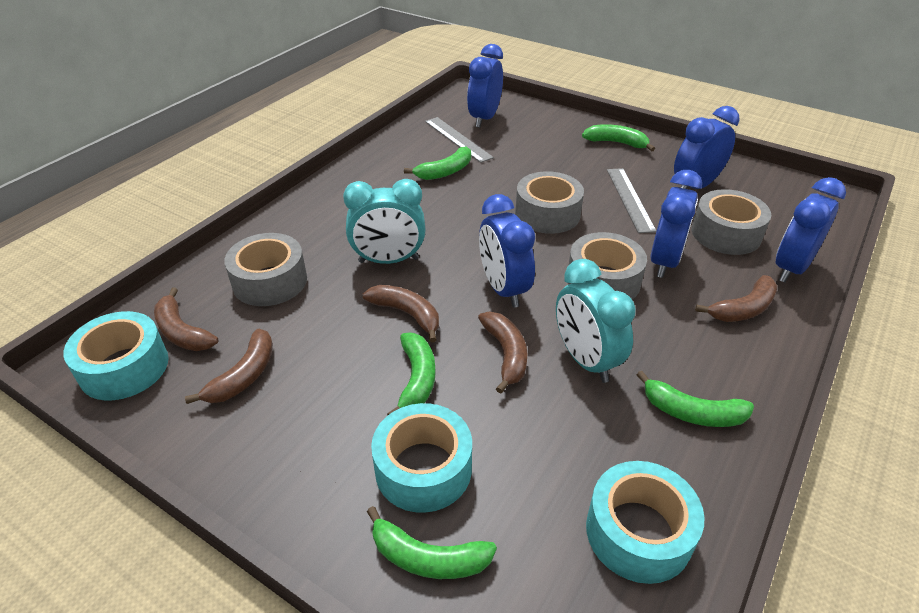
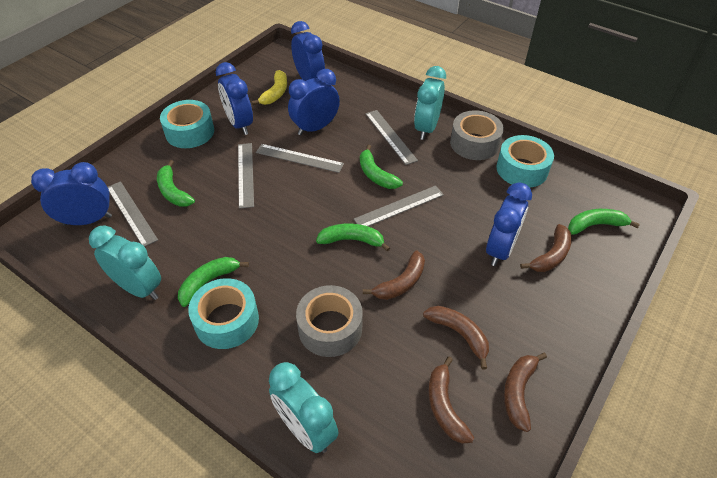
grey ruler: 2 -> 5
grey tape: 4 -> 2
turquoise clock: 2 -> 3
yellow banana: 0 -> 1

